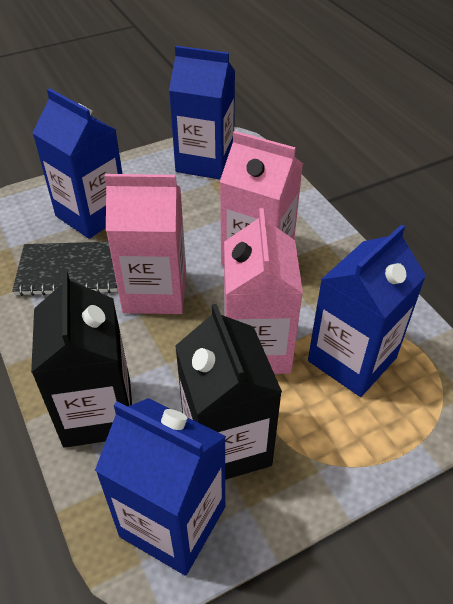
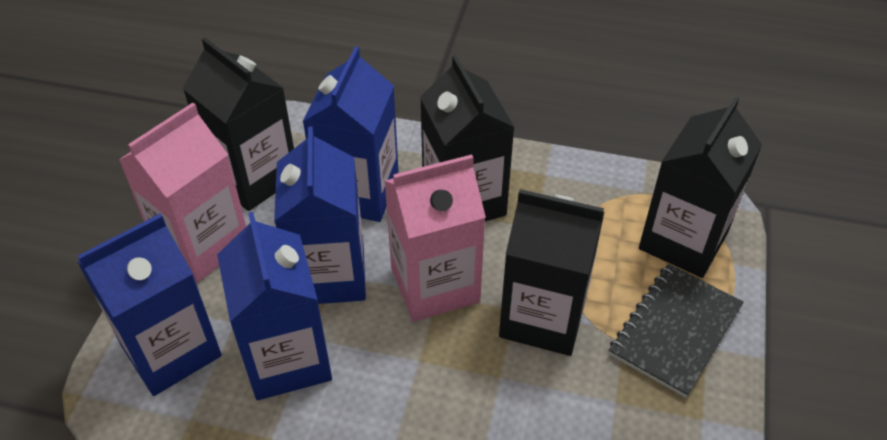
black carton: 2 -> 4
pink carton: 3 -> 2

